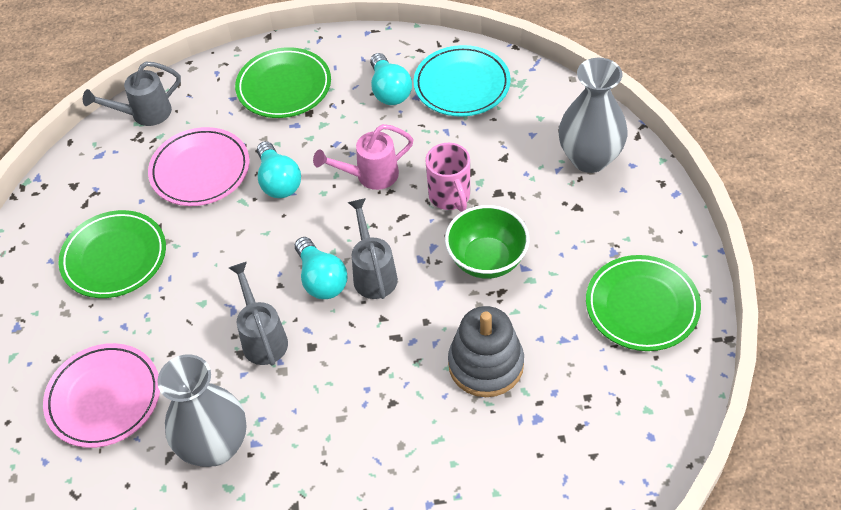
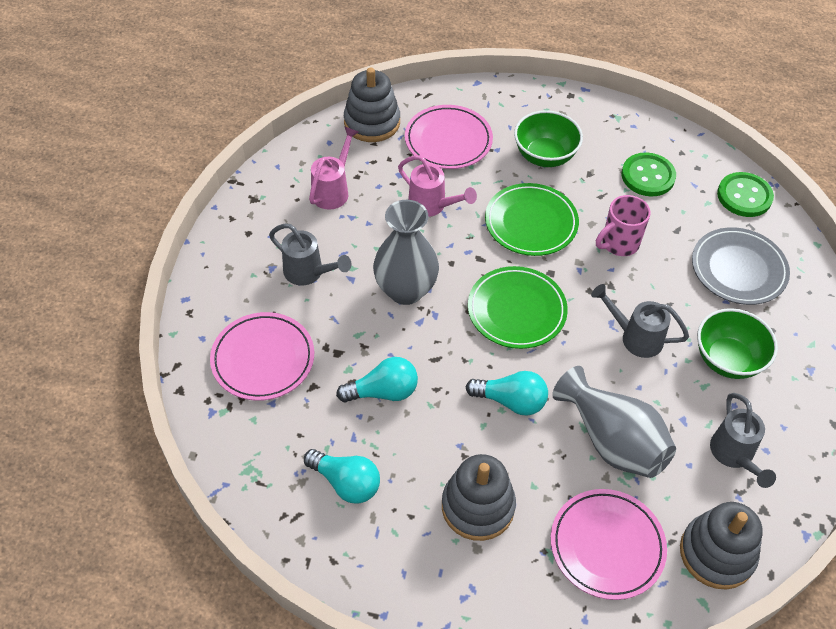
green bowl: 1 -> 2
green button: 0 -> 2
green plate: 3 -> 2
grey plate: 0 -> 1
grey stacking toy: 1 -> 3
pink plate: 2 -> 3
pink watering can: 1 -> 2
turquoise plate: 1 -> 0

